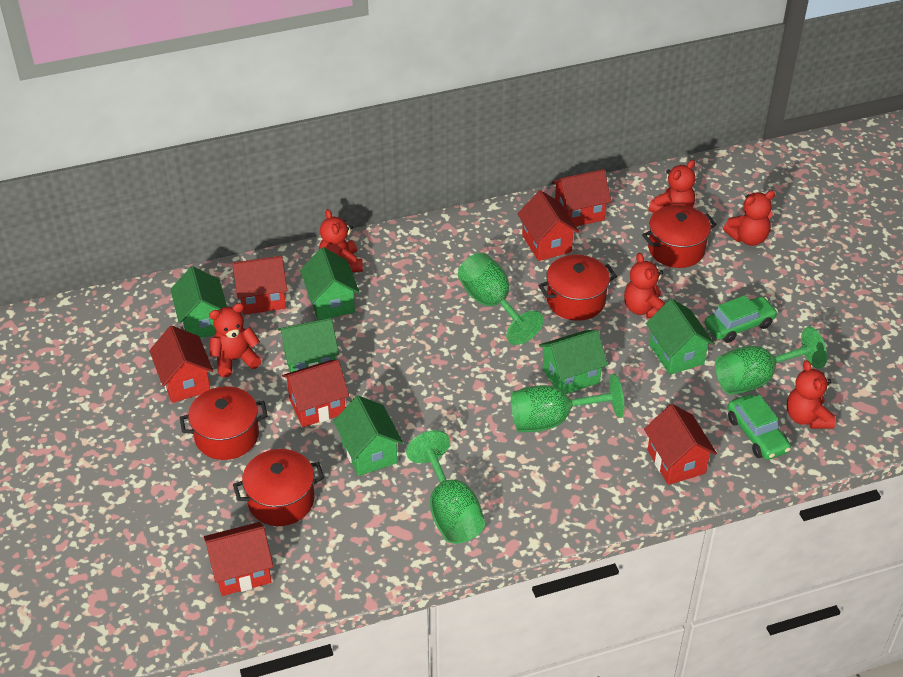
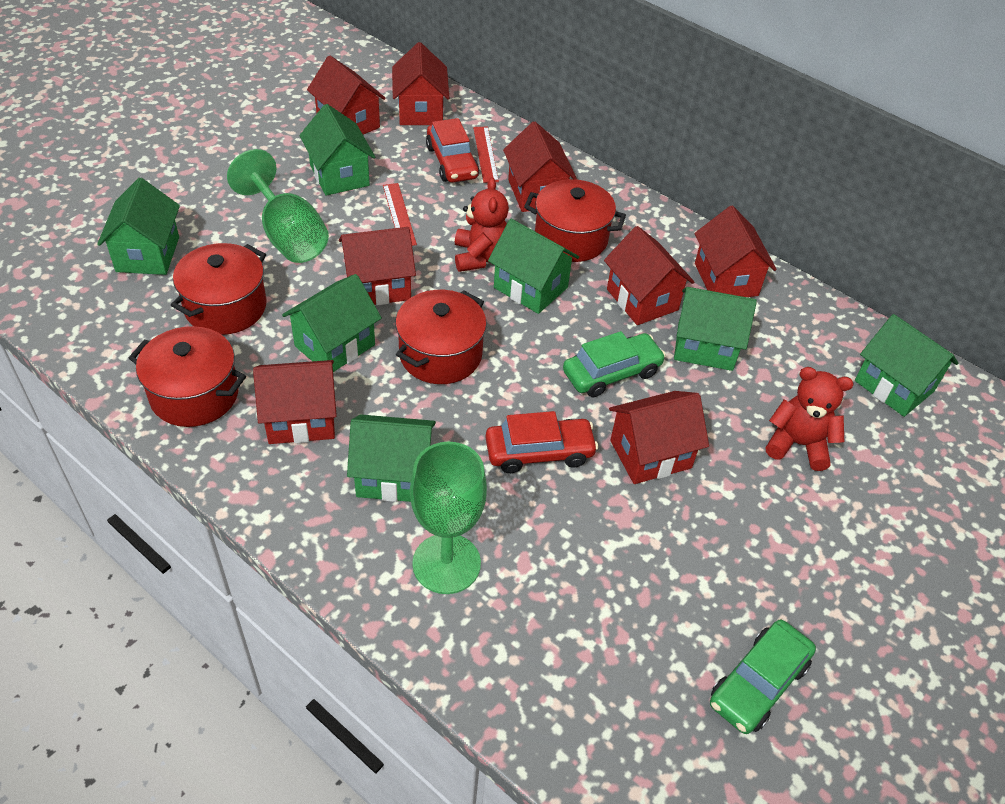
green goblet: 4 -> 2
green house: 6 -> 7
red car: 0 -> 2
red house: 7 -> 8
red ruler: 0 -> 2
red teddy bear: 6 -> 2

